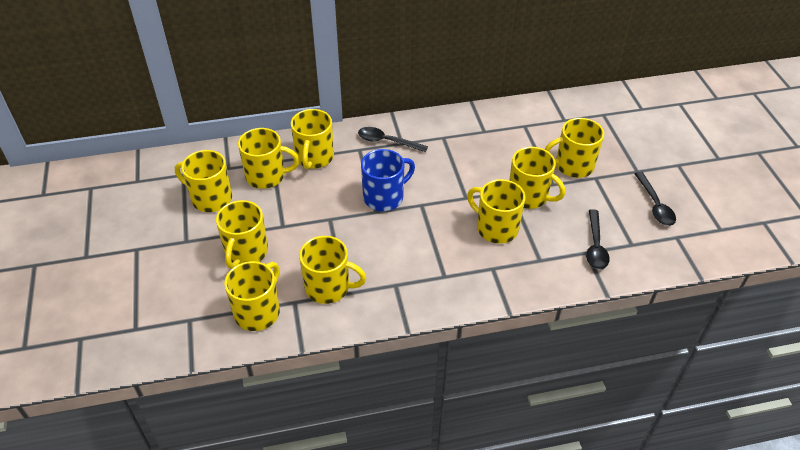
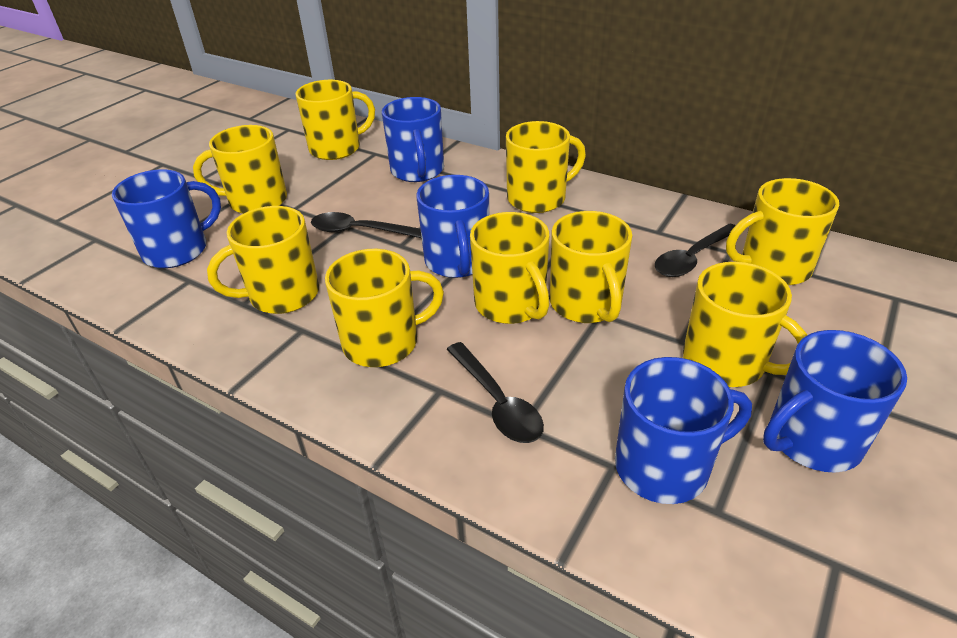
blue mug: 1 -> 5

